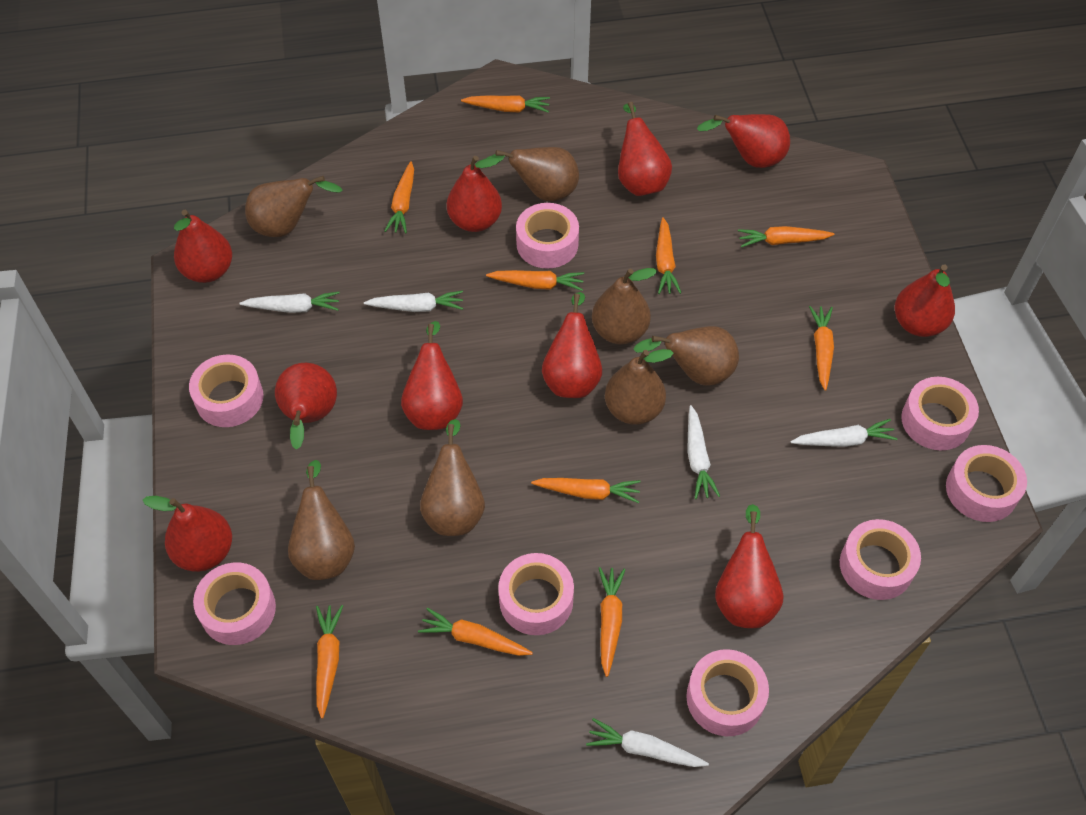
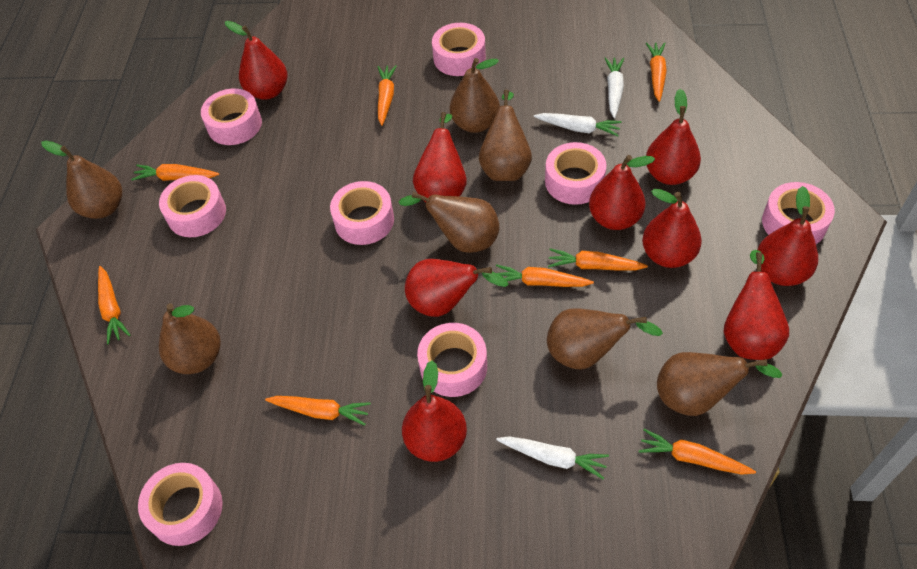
orange carrot: 10 -> 8
red pear: 10 -> 9
white carrot: 5 -> 3

